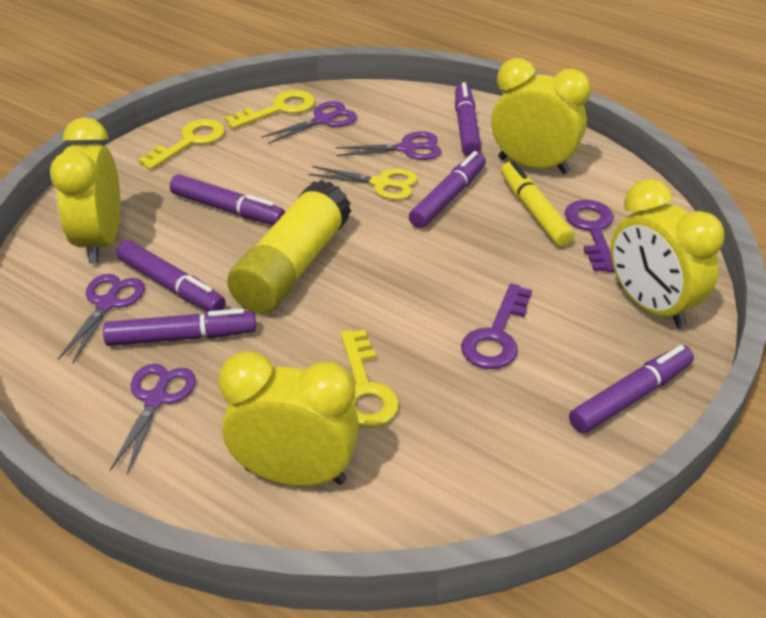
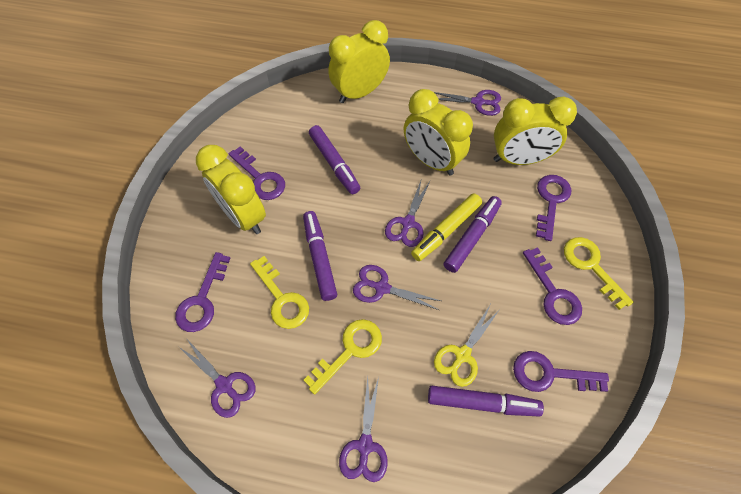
purple key: 2 -> 5
purple marker: 6 -> 4
purple scissors: 4 -> 5
yellow glue stick: 1 -> 0

